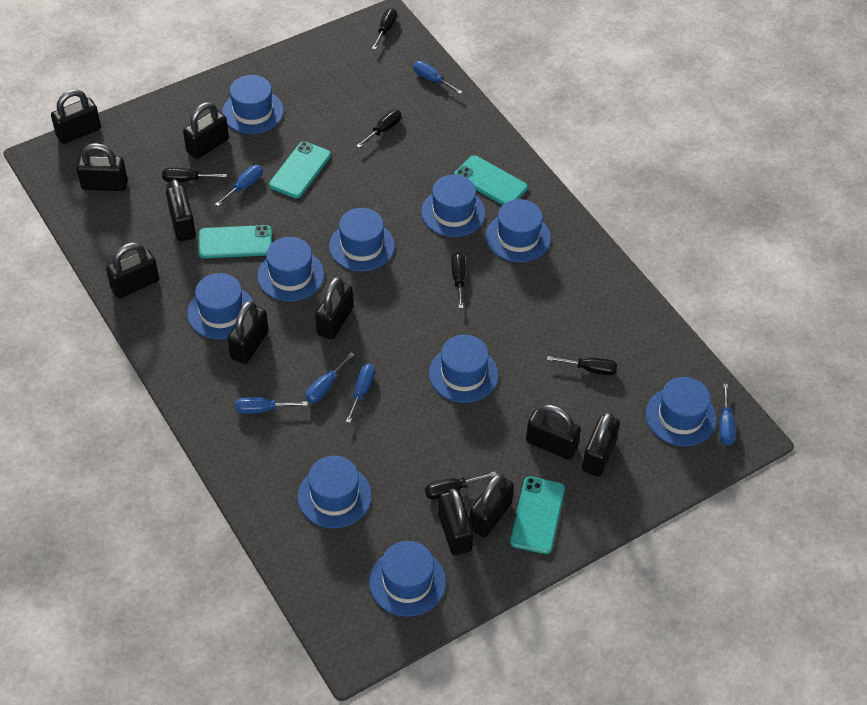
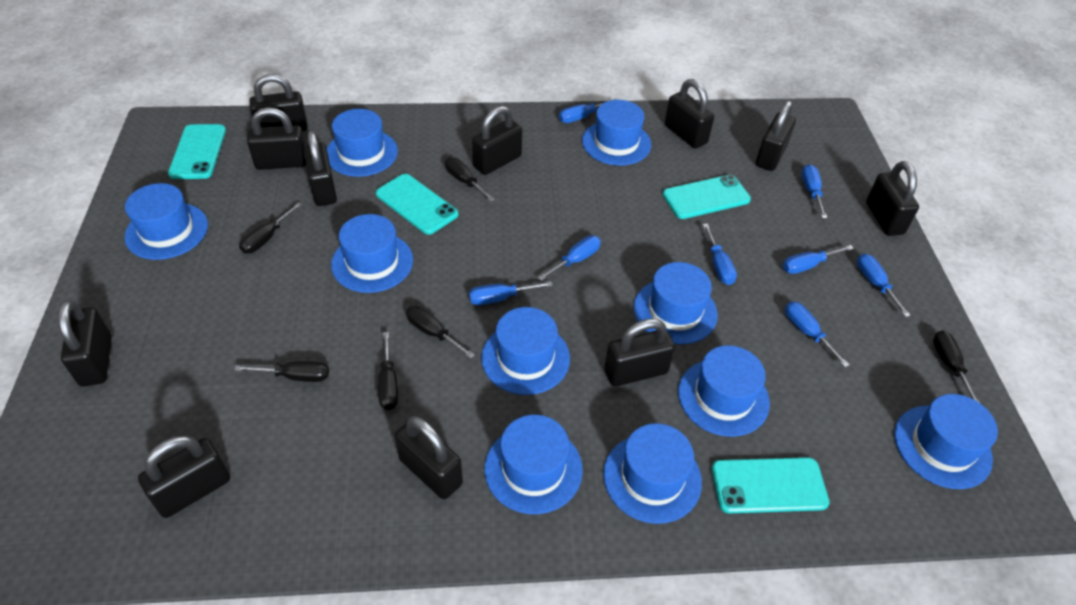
blue screwdriver: 6 -> 8

